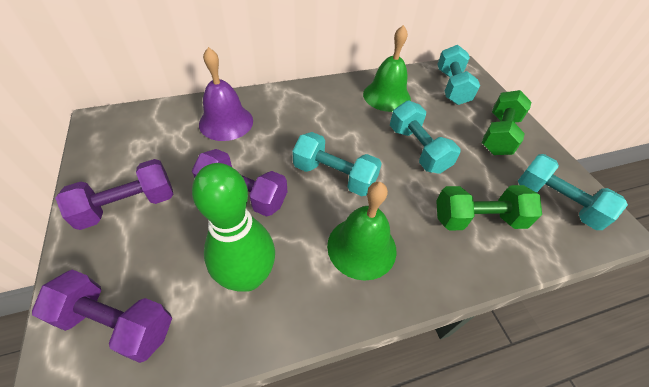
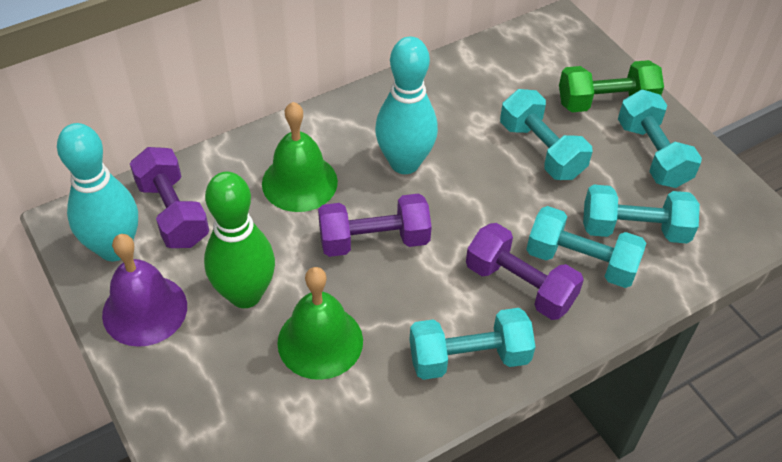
green dumbbell: 2 -> 1
turquoise bowling pin: 0 -> 2
turquoise dumbbell: 4 -> 5

